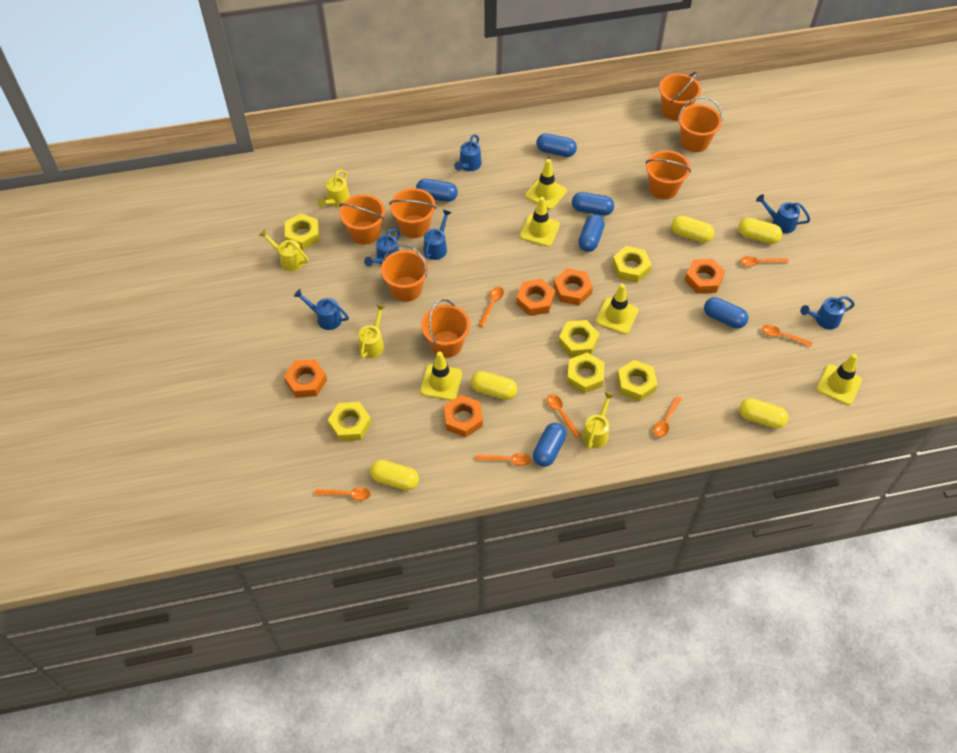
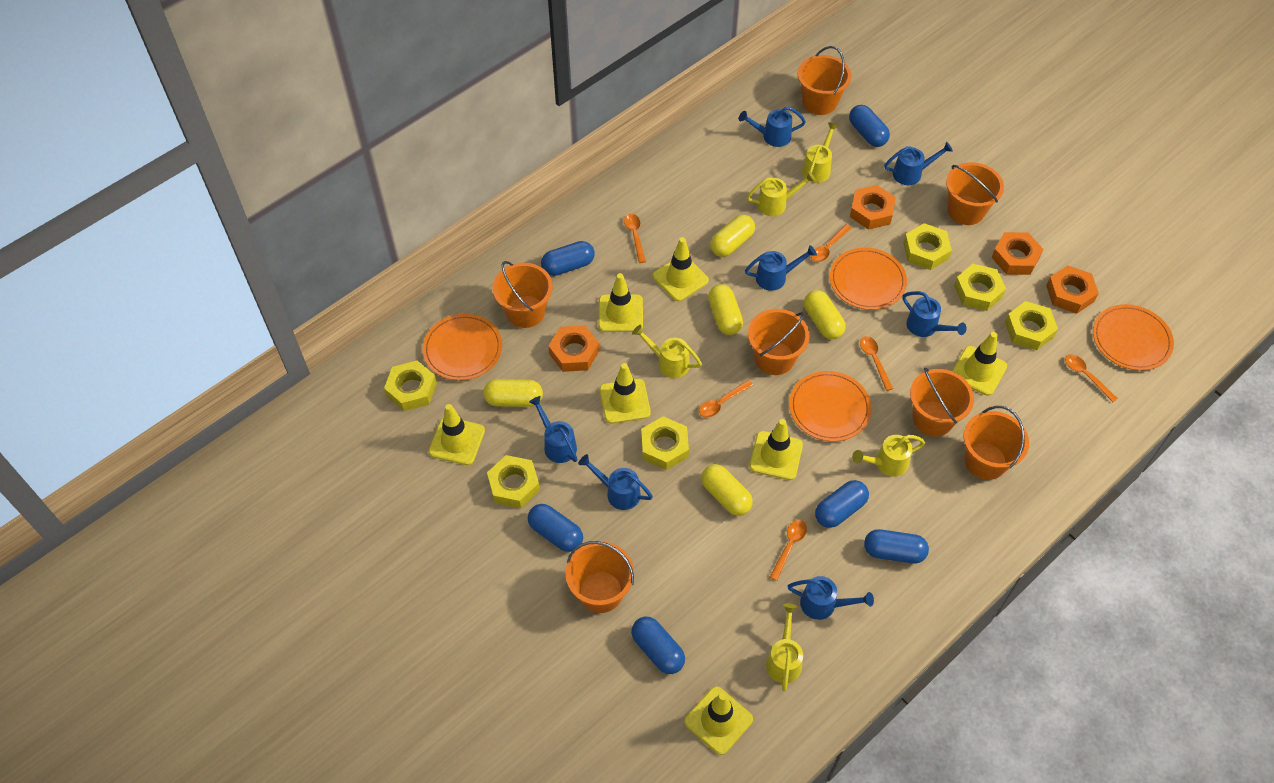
blue watering can: 6 -> 7
orange nut: 5 -> 4
orange plate: 0 -> 4
orange spoon: 7 -> 6
yellow traffic cone: 5 -> 7
yellow watering can: 4 -> 5

